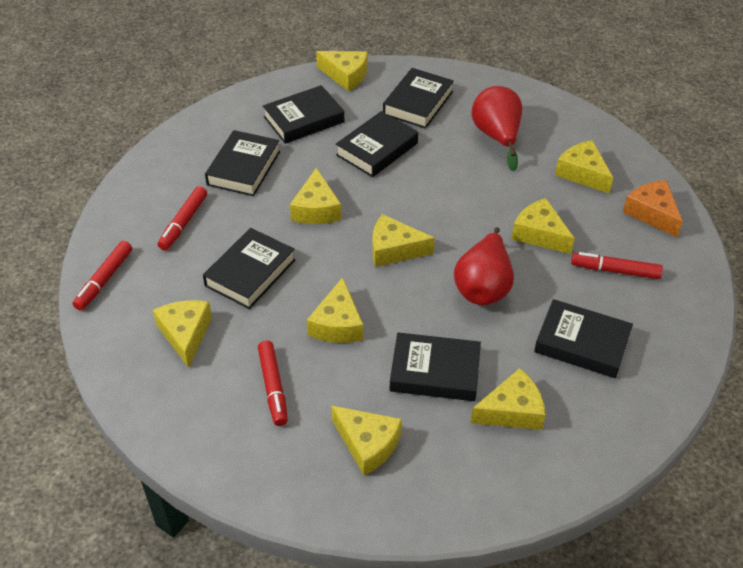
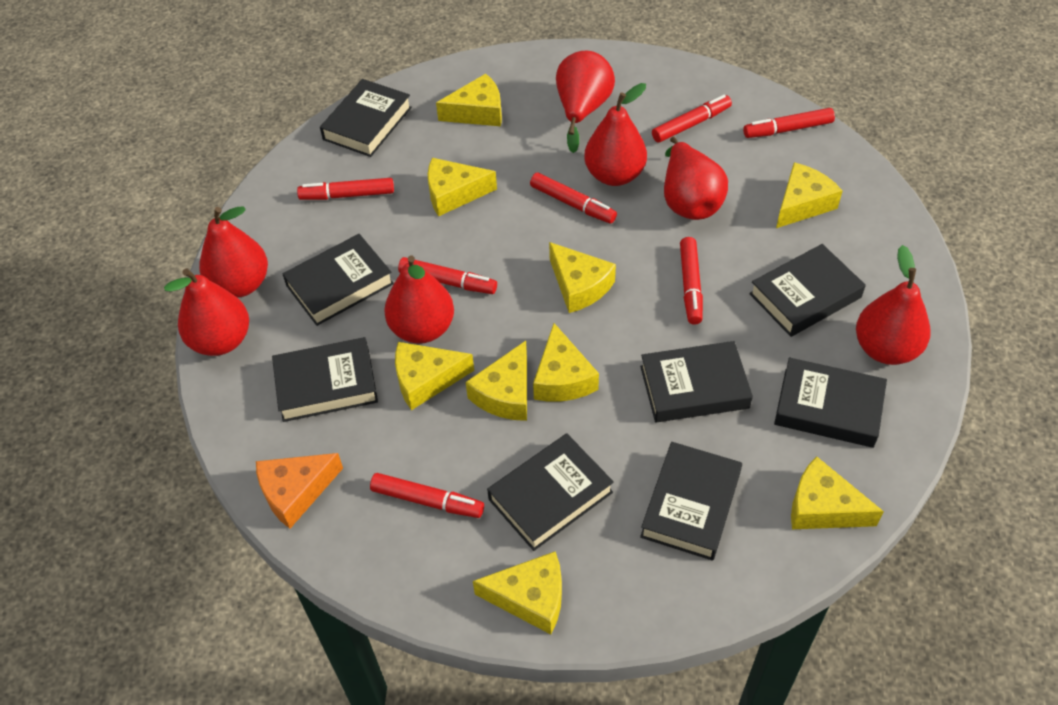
black book: 7 -> 8
red marker: 4 -> 7
red pear: 2 -> 7

